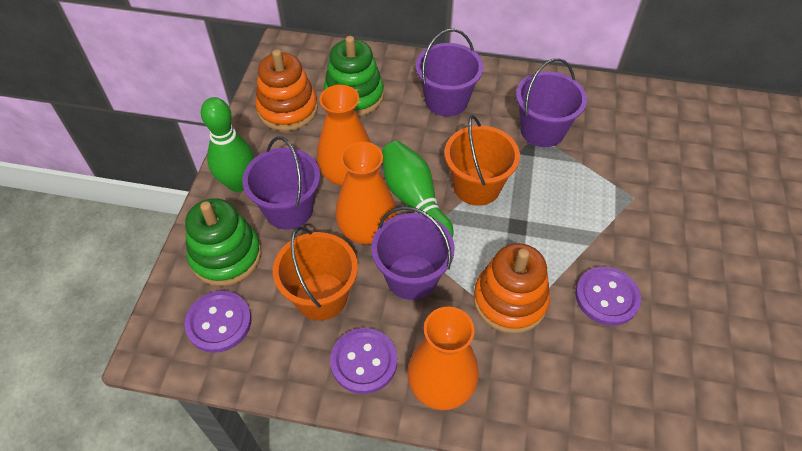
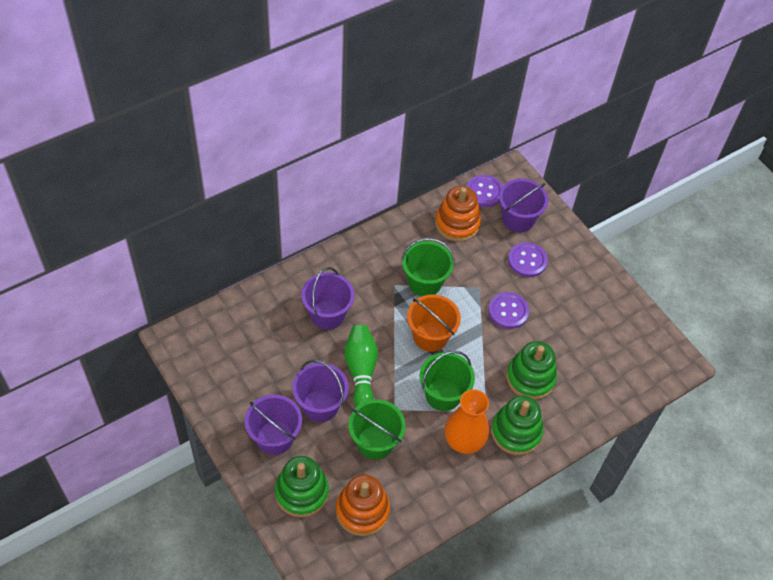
green bowling pin: 2 -> 1
green bucket: 0 -> 3
green stacking toy: 2 -> 3
orange bucket: 2 -> 1
orange vase: 3 -> 1

